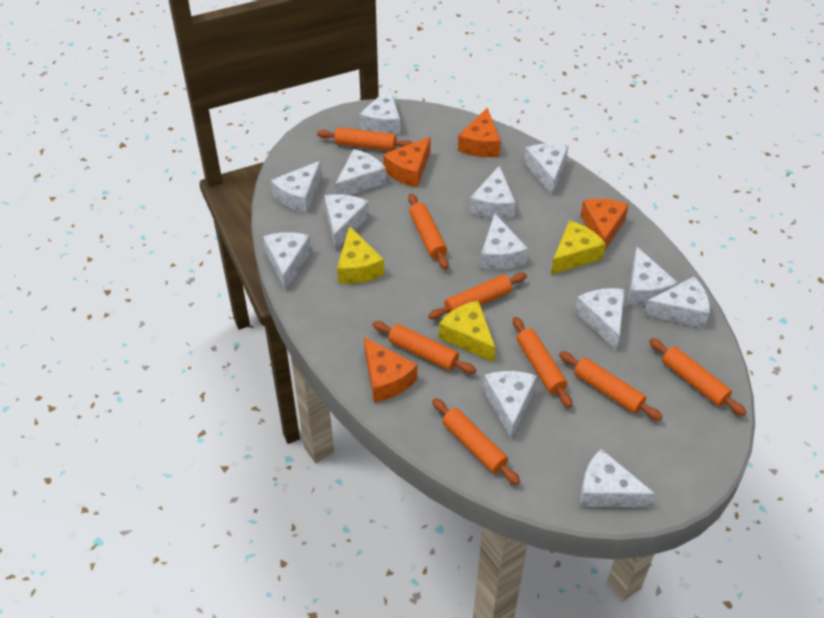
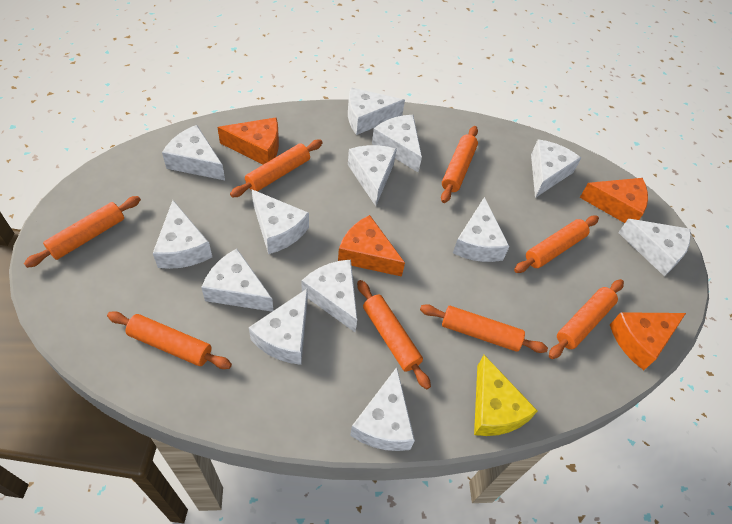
yellow cheese: 3 -> 1

